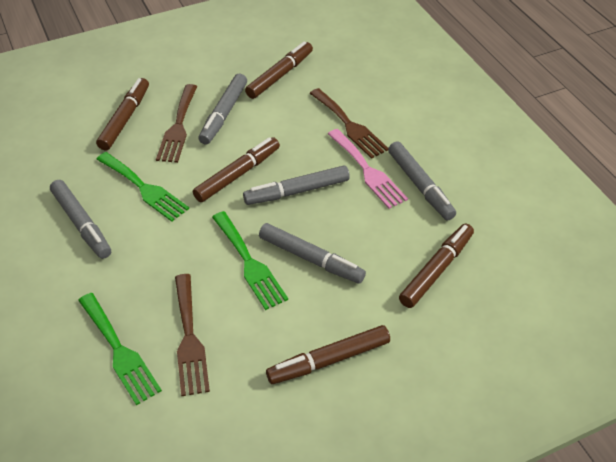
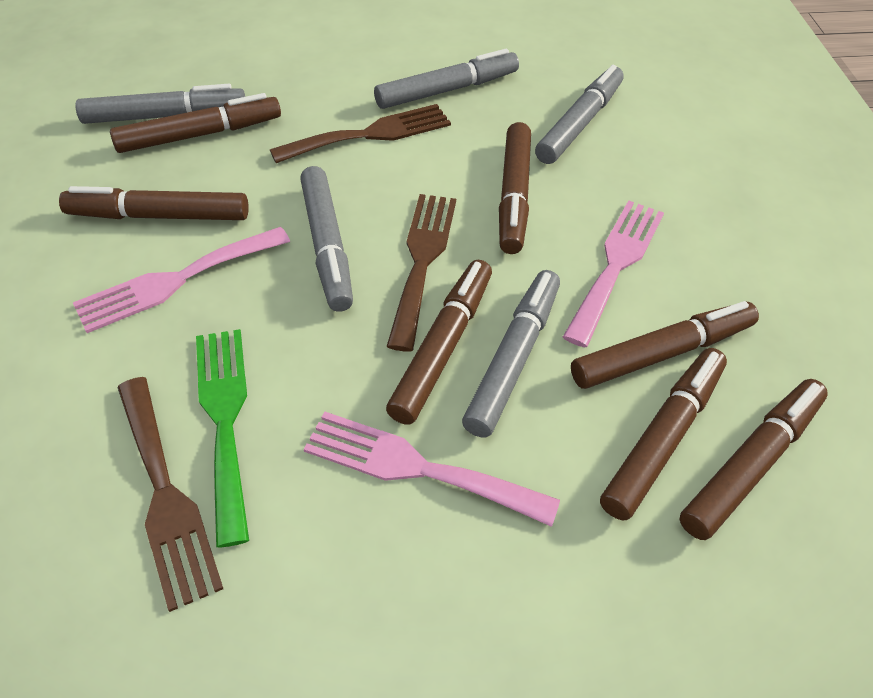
brown marker: 5 -> 7
green fork: 3 -> 1
pink fork: 1 -> 3

